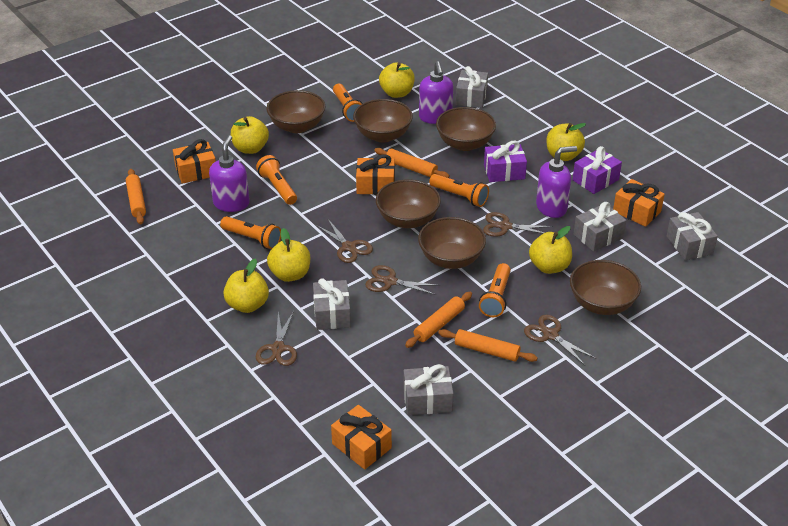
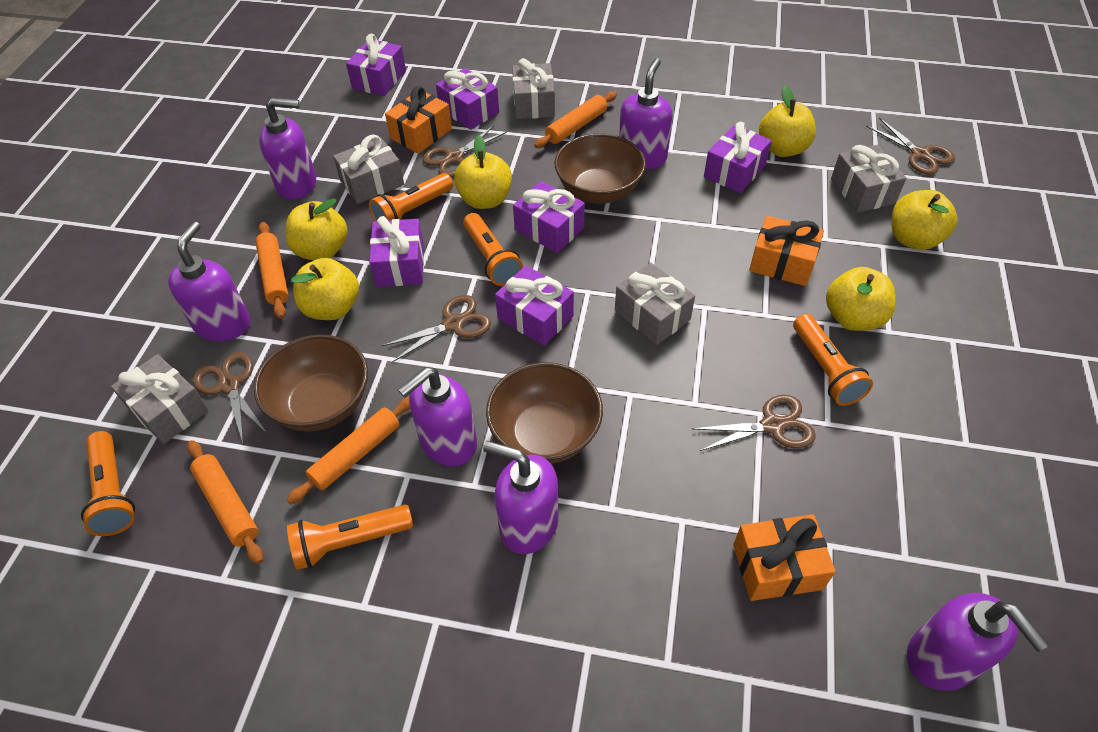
brown bowl: 6 -> 3
orange gift: 4 -> 3
purple gift: 2 -> 6
purple soap dispenser: 3 -> 6

